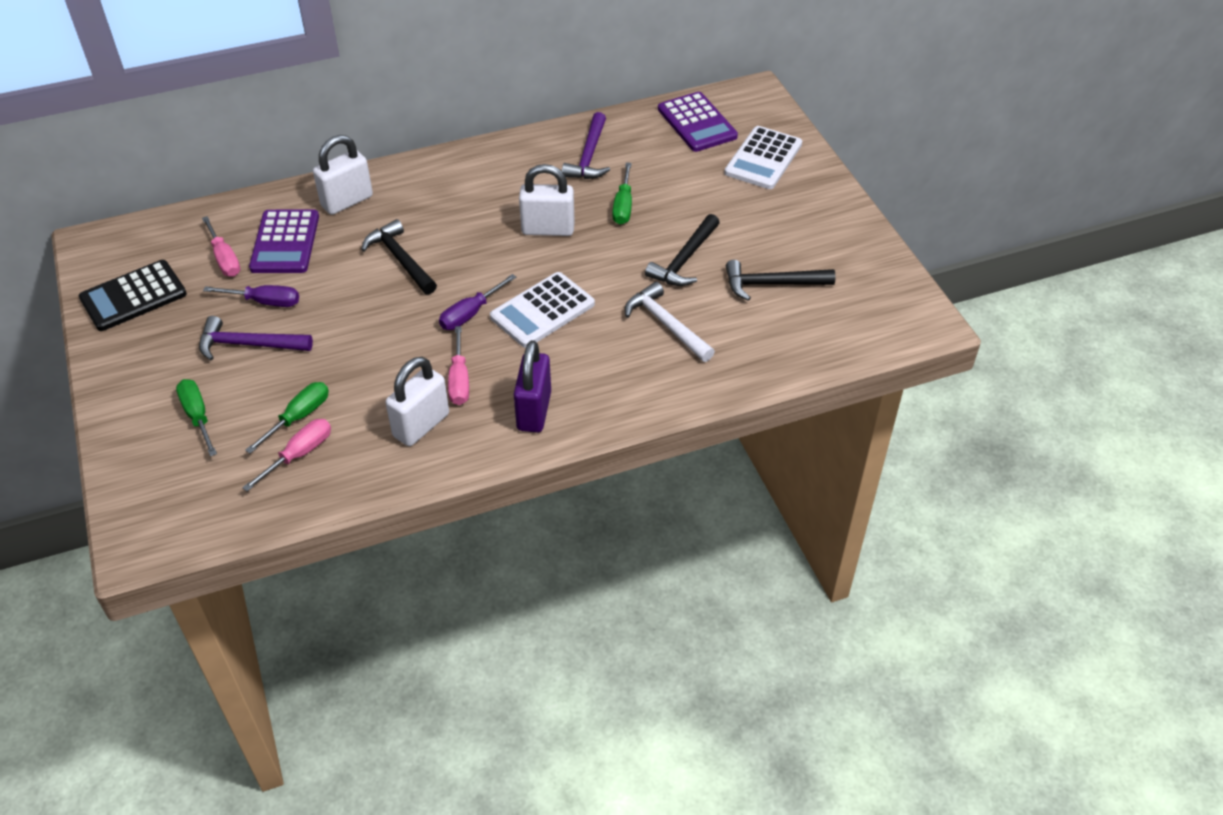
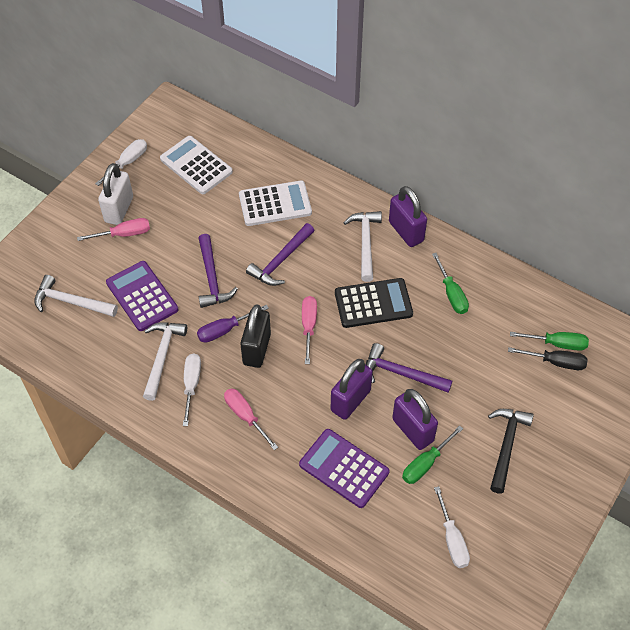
black hammer: 3 -> 1
black padlock: 0 -> 1
black screwdriver: 0 -> 1
purple hammer: 2 -> 3
purple padlock: 1 -> 3
purple screwdriver: 2 -> 1
white hammer: 1 -> 3
white padlock: 3 -> 1
white screwdriver: 0 -> 3

